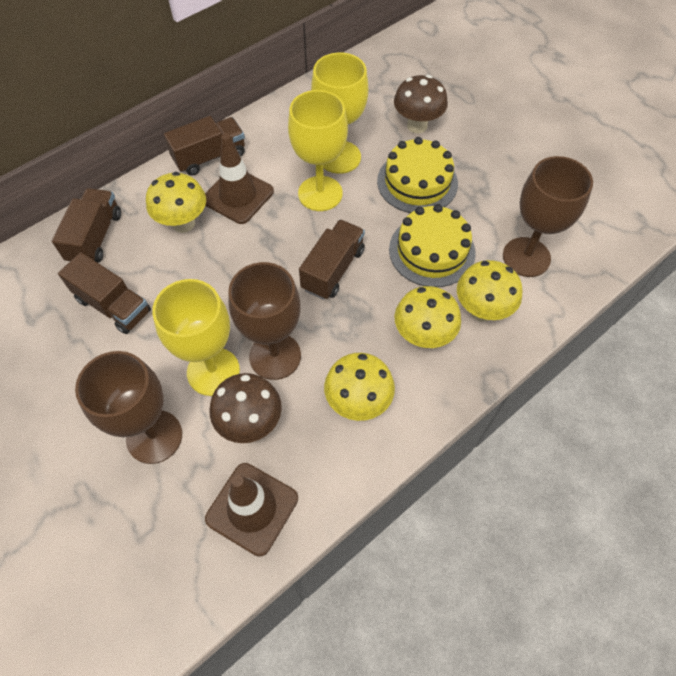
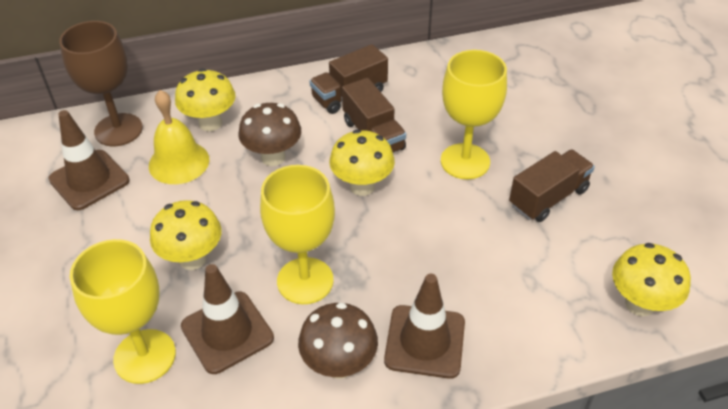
brown goblet: 3 -> 1
brown traffic cone: 2 -> 3
brown truck: 4 -> 3
yellow bell: 0 -> 1
yellow cake: 2 -> 0

